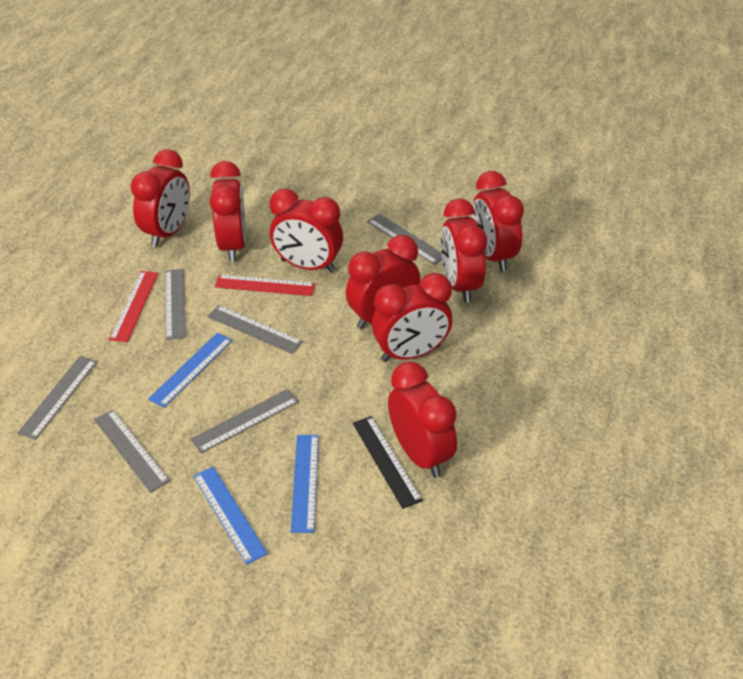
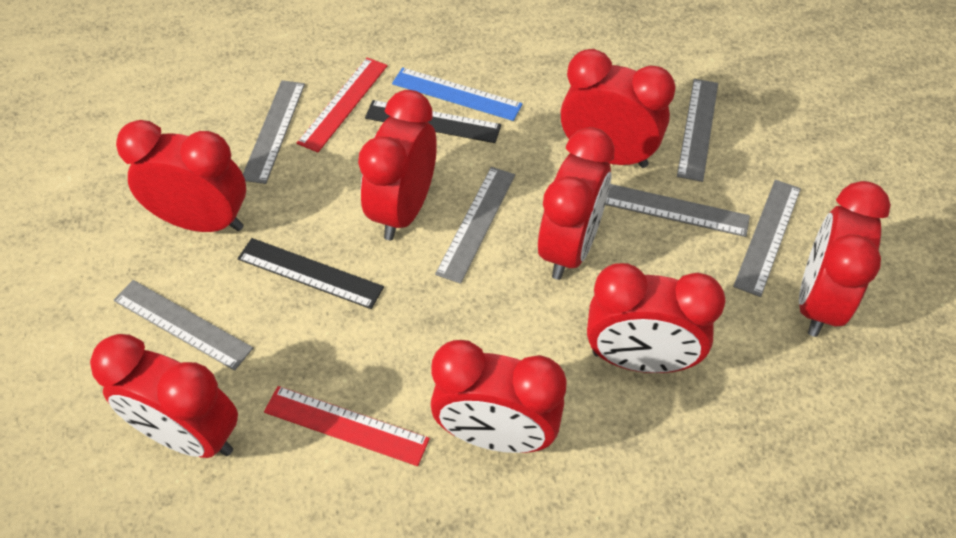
black ruler: 1 -> 2
blue ruler: 3 -> 1

